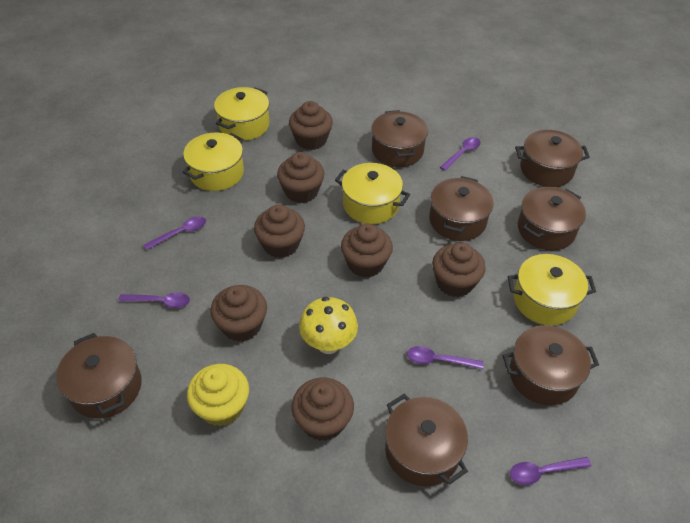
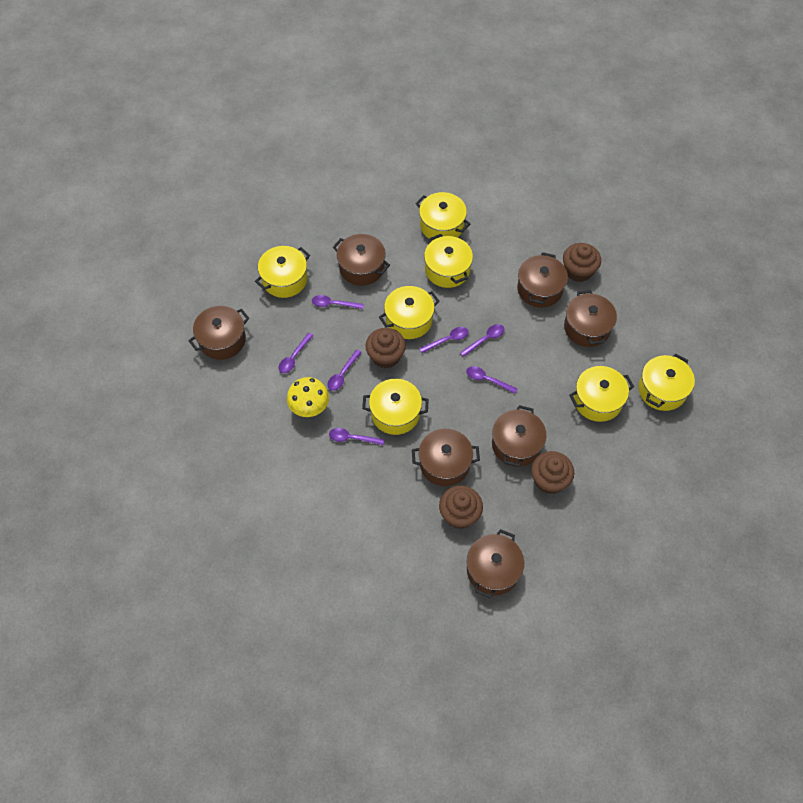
brown cupcake: 7 -> 4
purple spoon: 5 -> 7
yellow cupcake: 1 -> 0
yellow pot: 4 -> 7

